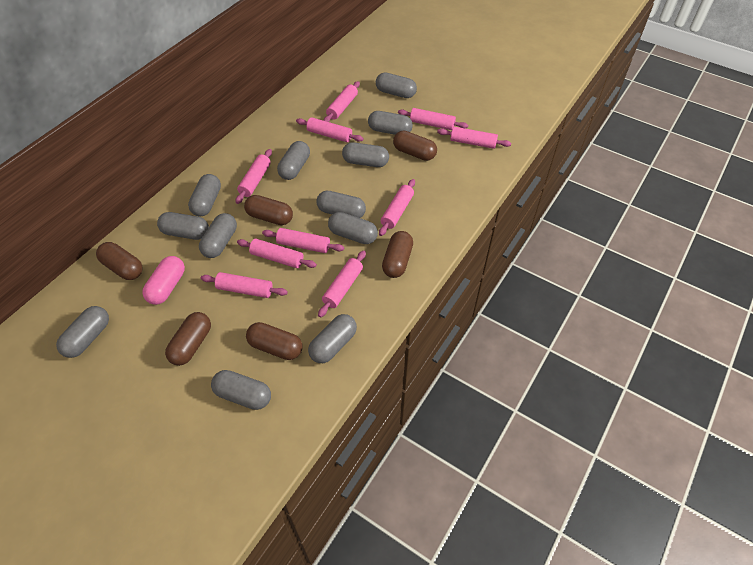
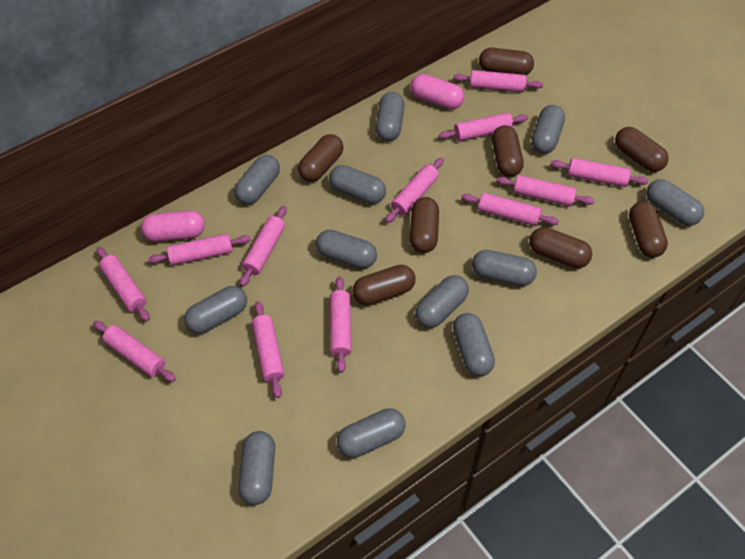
brown capsule: 6 -> 8
pink capsule: 1 -> 2
pink rolling pin: 10 -> 12

